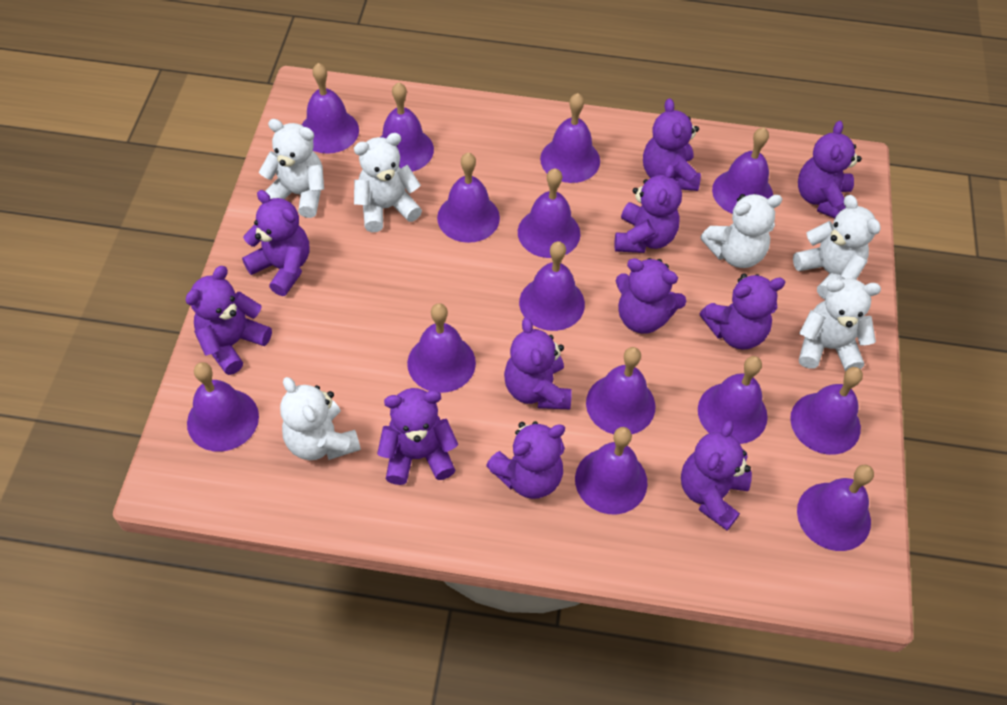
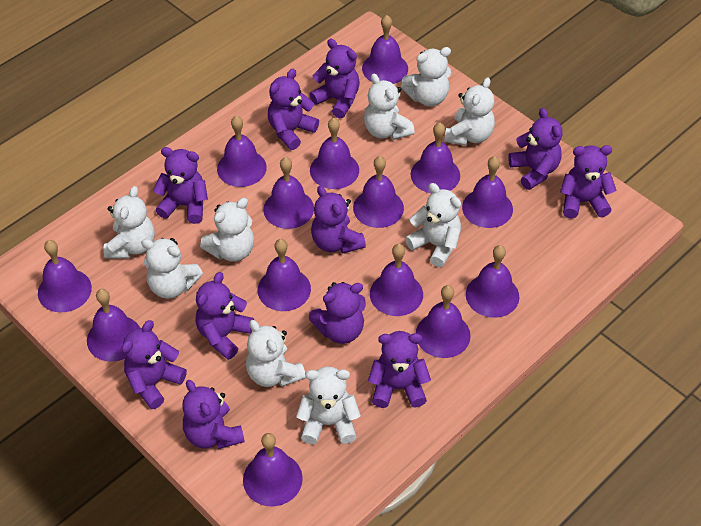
white teddy bear: 6 -> 9

